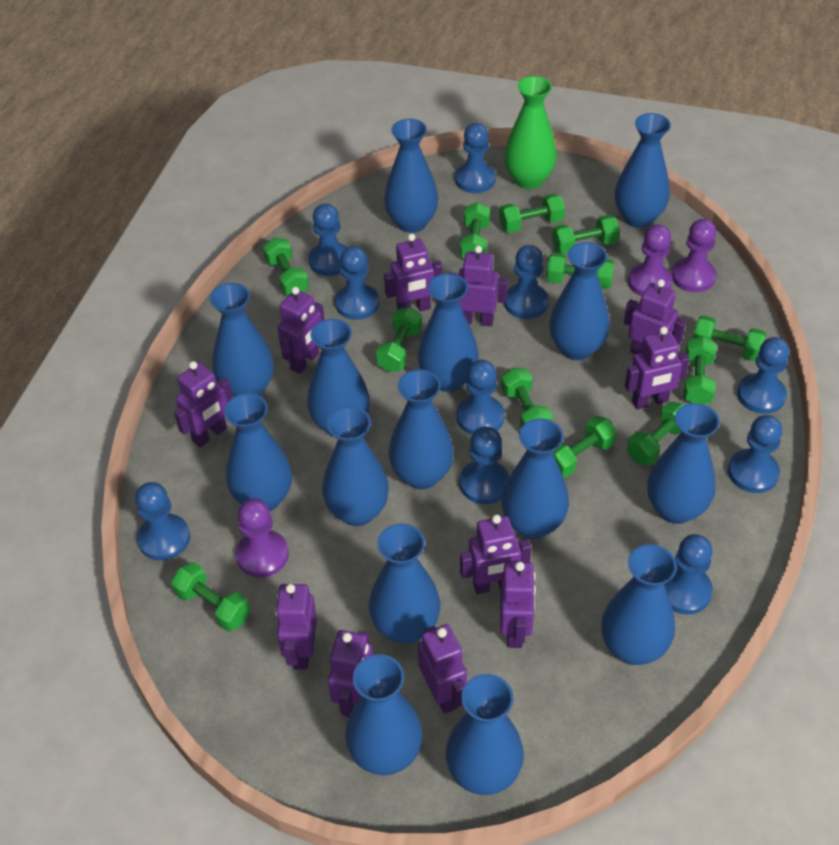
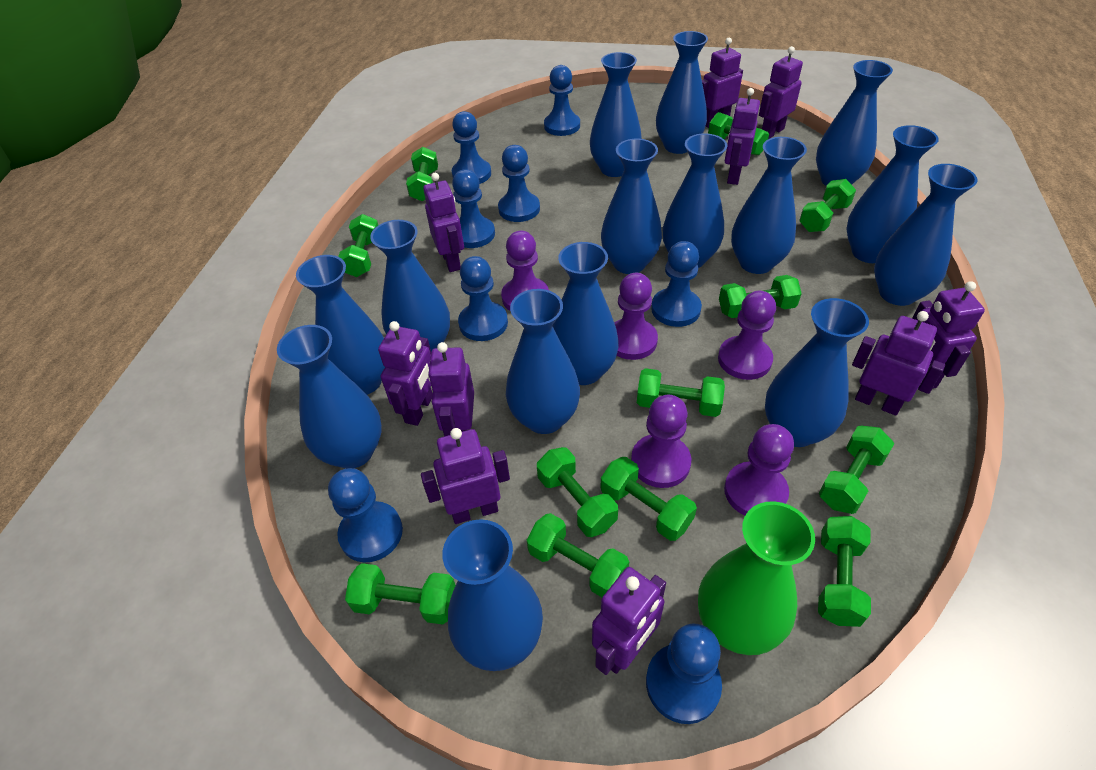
blue pawn: 10 -> 8
purple pawn: 3 -> 5
purple robot: 11 -> 10

